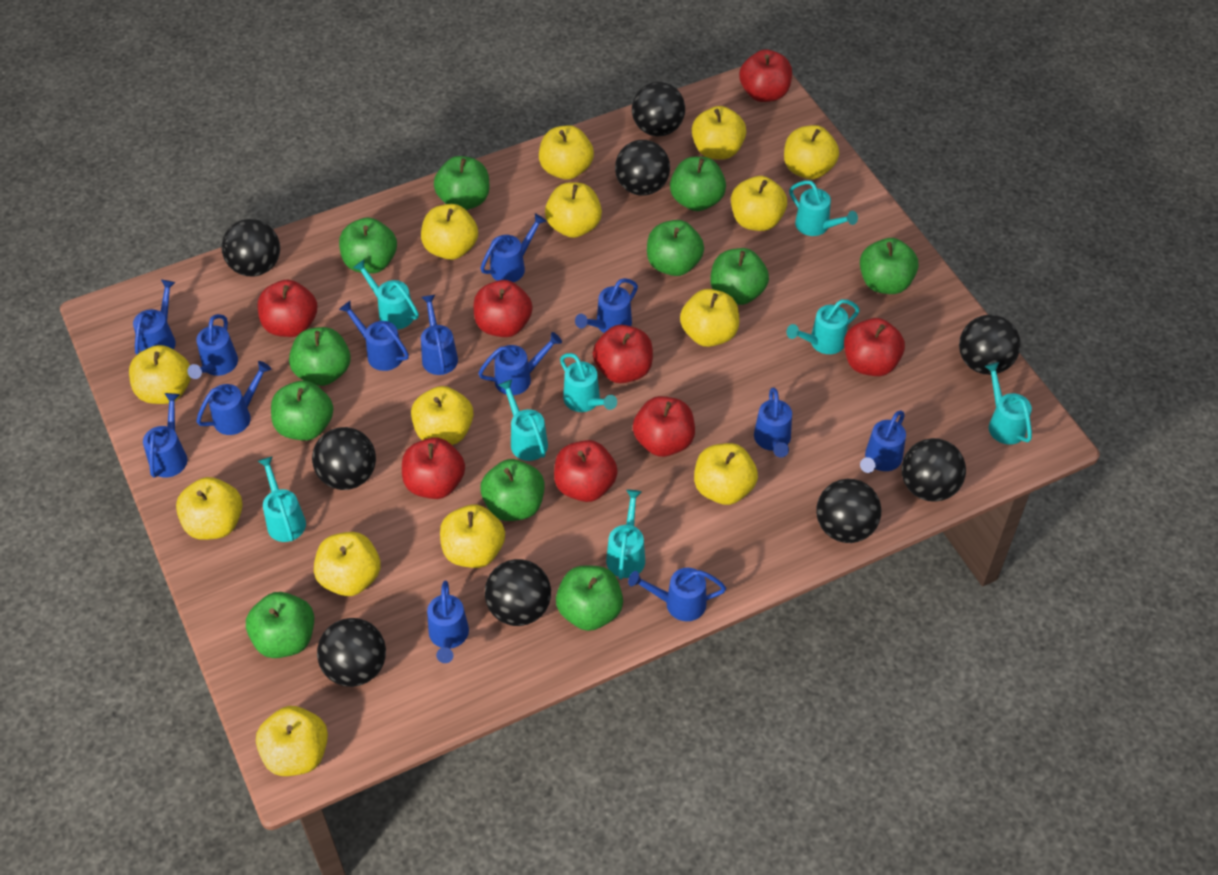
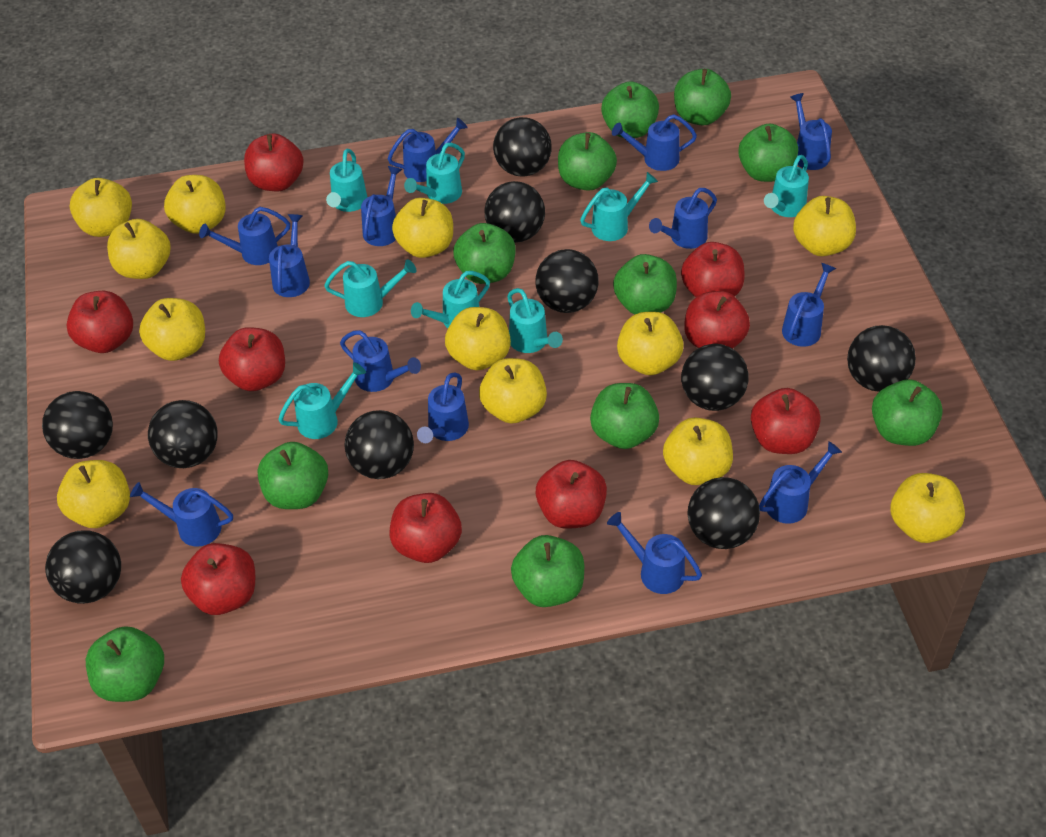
black ball: 9 -> 10
red apple: 8 -> 9
yellow apple: 14 -> 12

